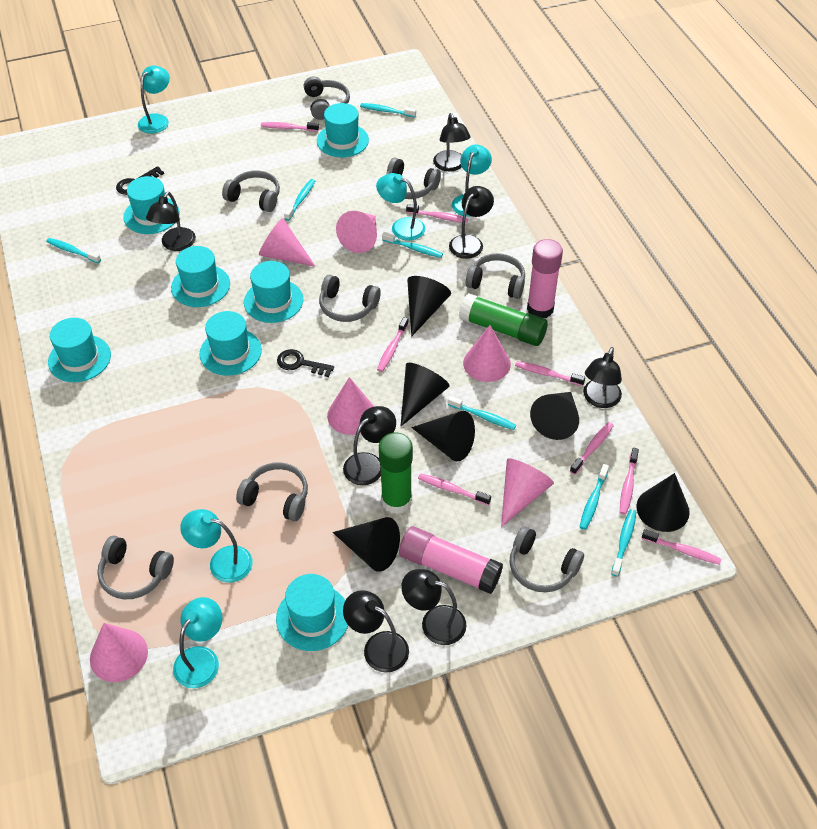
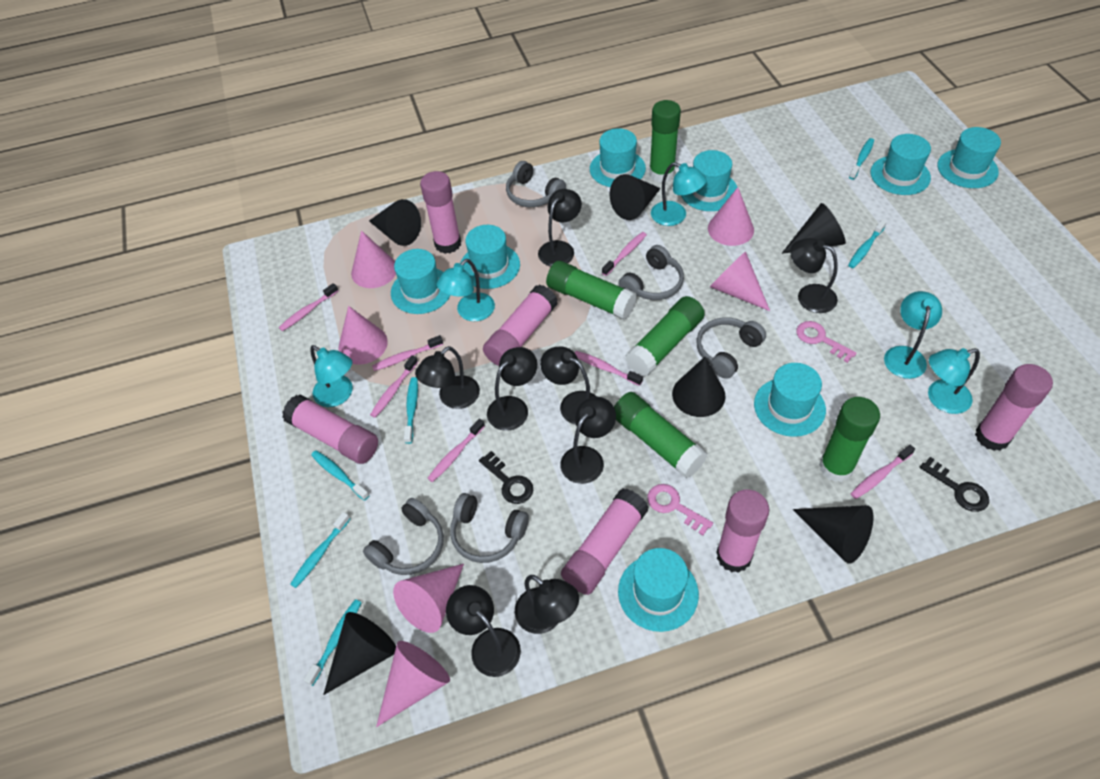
black lamp: 7 -> 8
green glue stick: 2 -> 5
grey headphones: 8 -> 5
pink glue stick: 2 -> 6
pink key: 0 -> 2
pink toothbrush: 8 -> 7
turquoise hat: 7 -> 8
turquoise toothbrush: 7 -> 6

